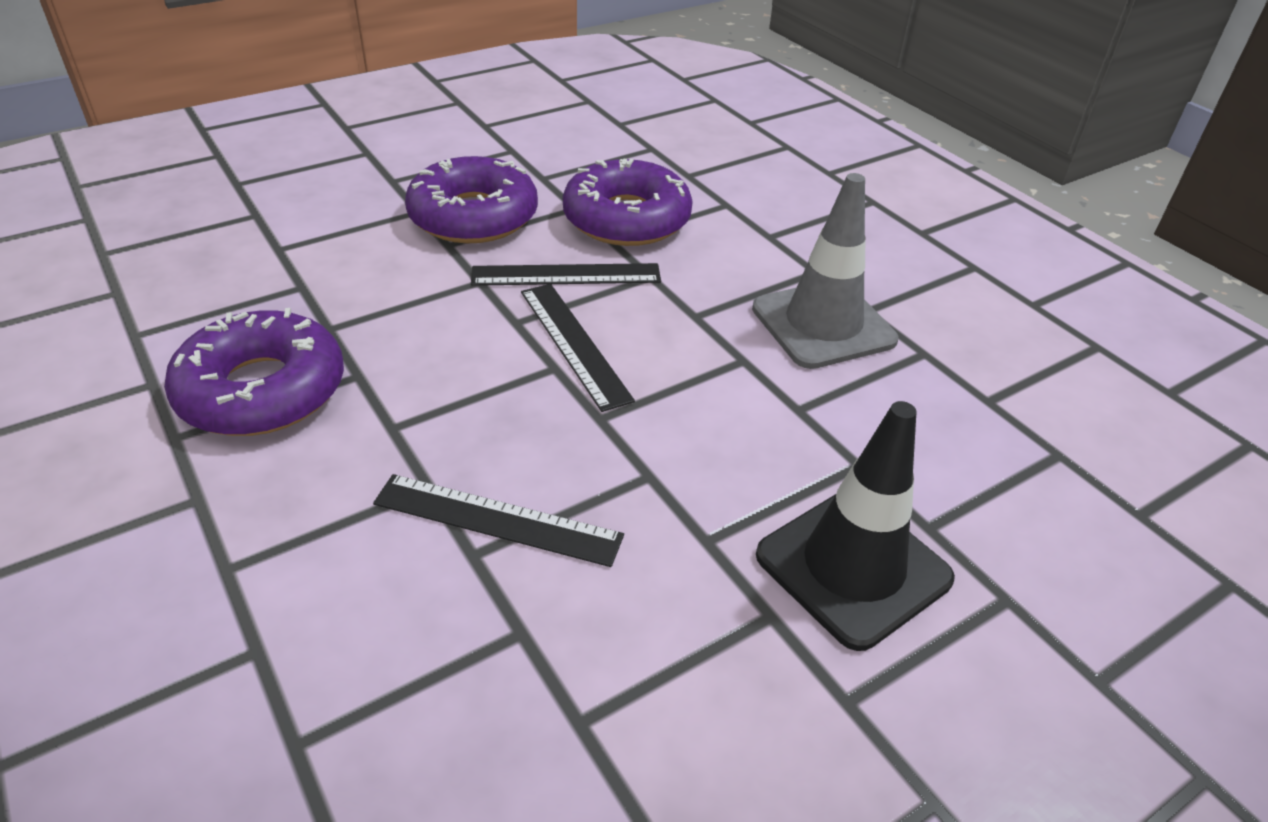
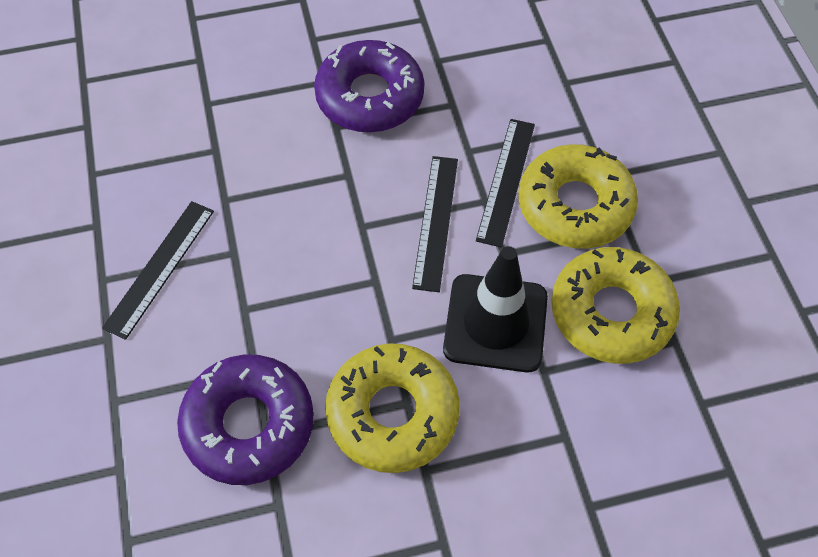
grey traffic cone: 1 -> 0
purple donut: 3 -> 2
yellow donut: 0 -> 3

